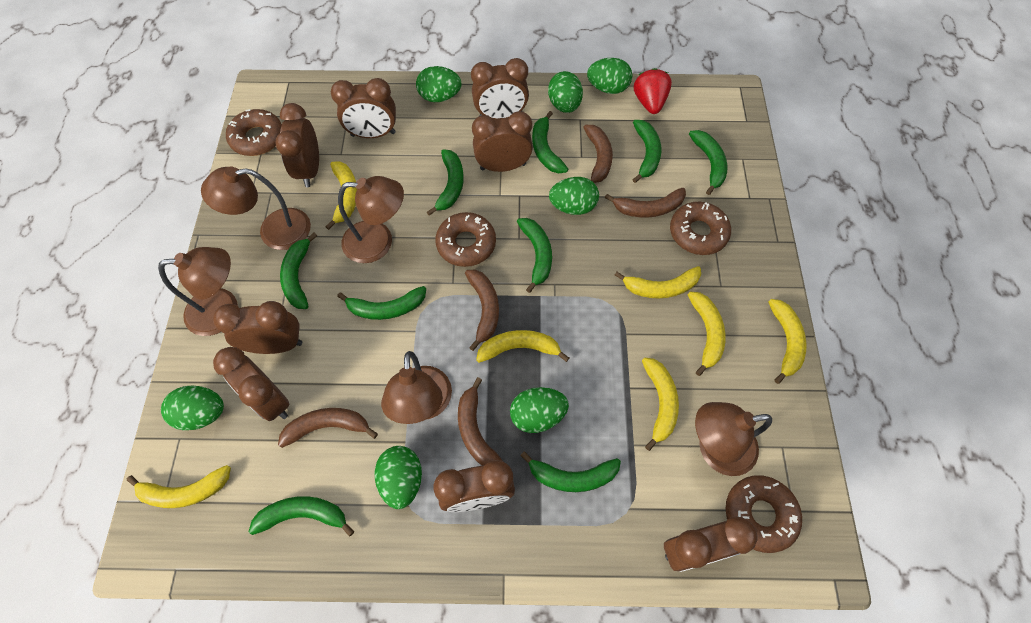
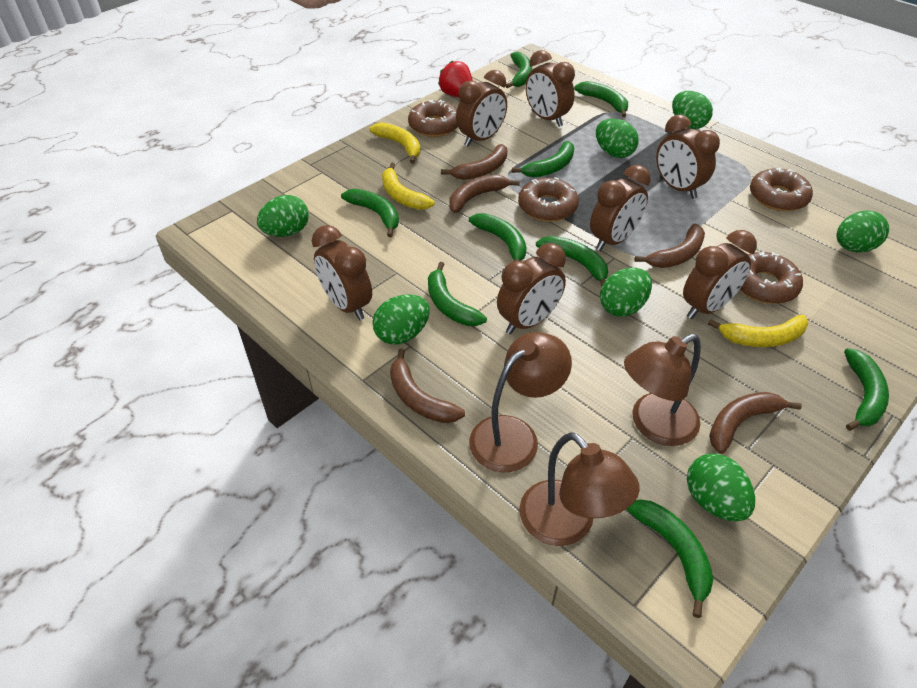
brown clock: 8 -> 7
brown lamp: 5 -> 3
yellow banana: 7 -> 3

